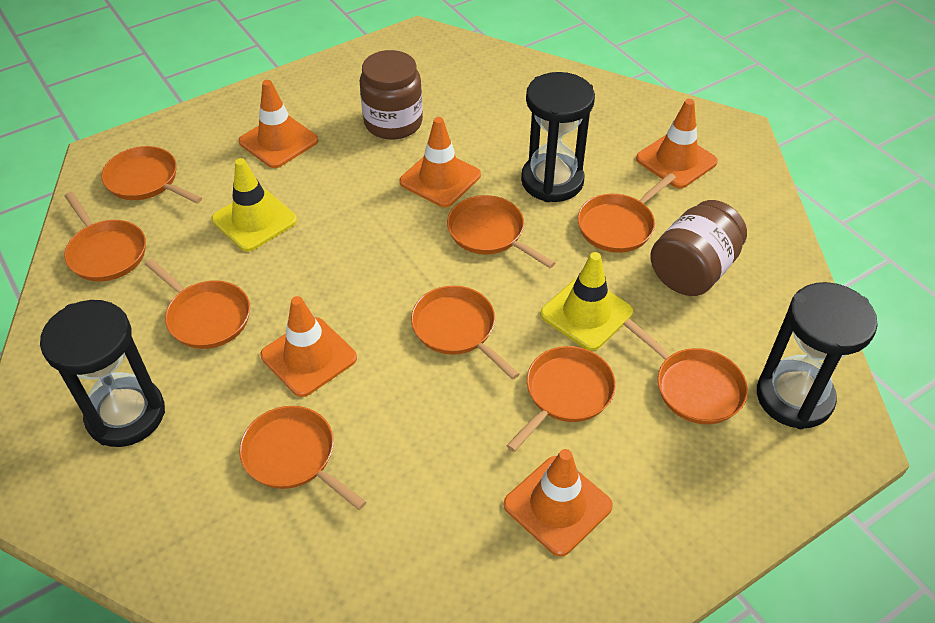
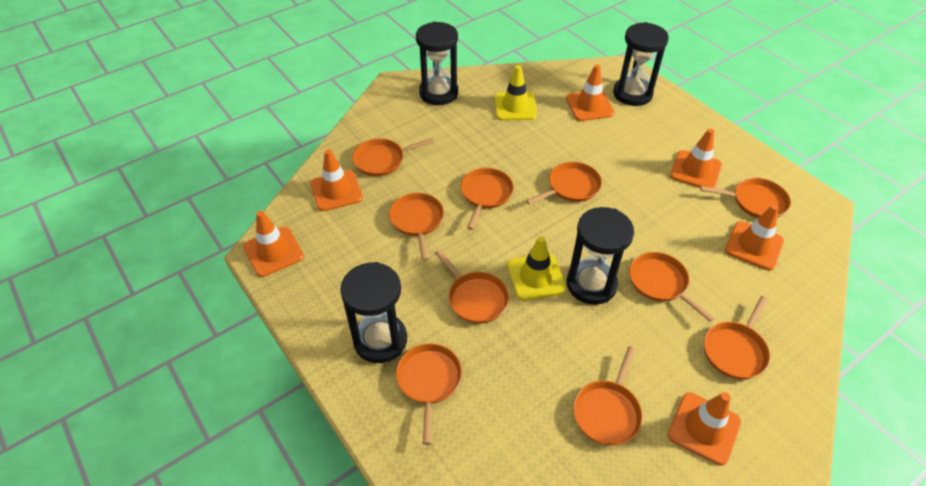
black hourglass: 3 -> 4
brown jar: 2 -> 0
orange pan: 9 -> 10
orange traffic cone: 5 -> 6

